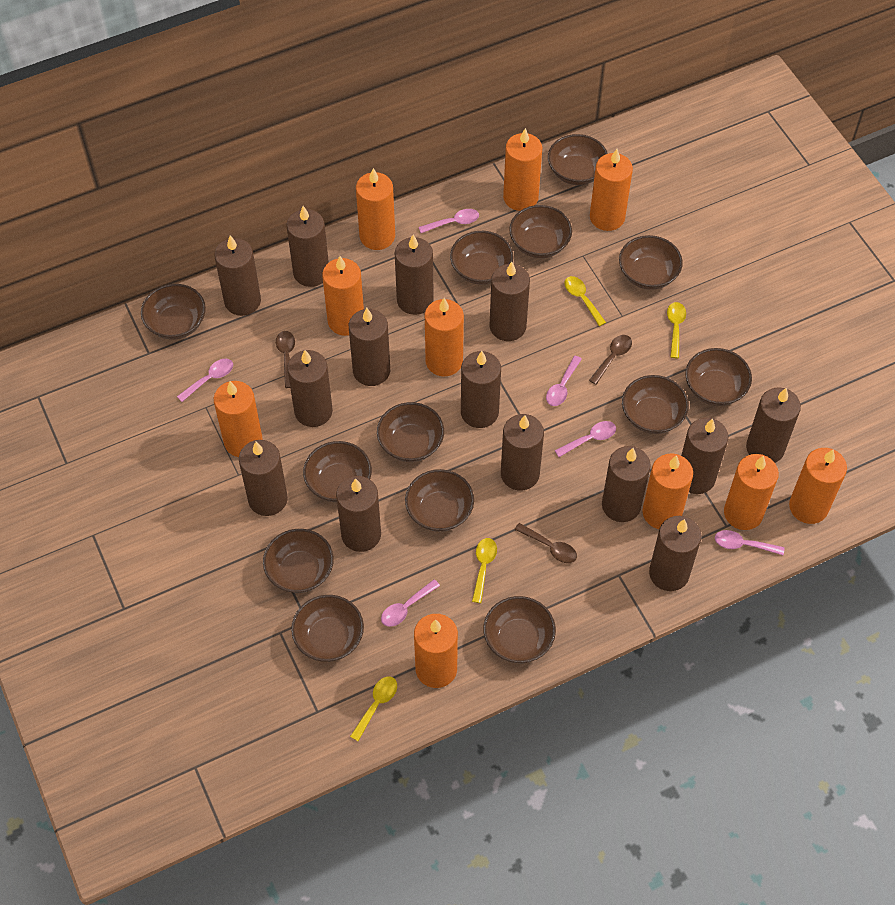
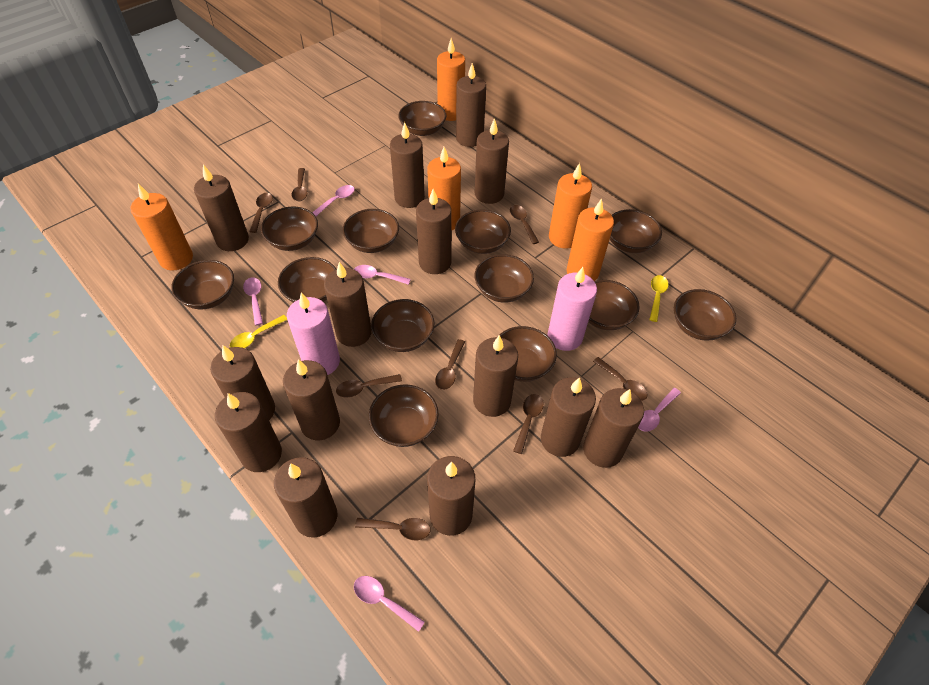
brown spoon: 3 -> 8
orange candle: 10 -> 5
pink candle: 0 -> 2
pink spoon: 6 -> 5
yellow spoon: 4 -> 2

